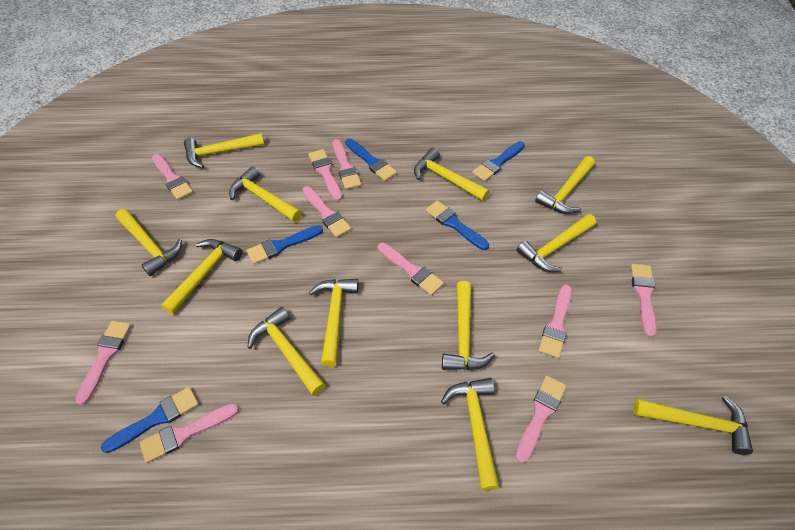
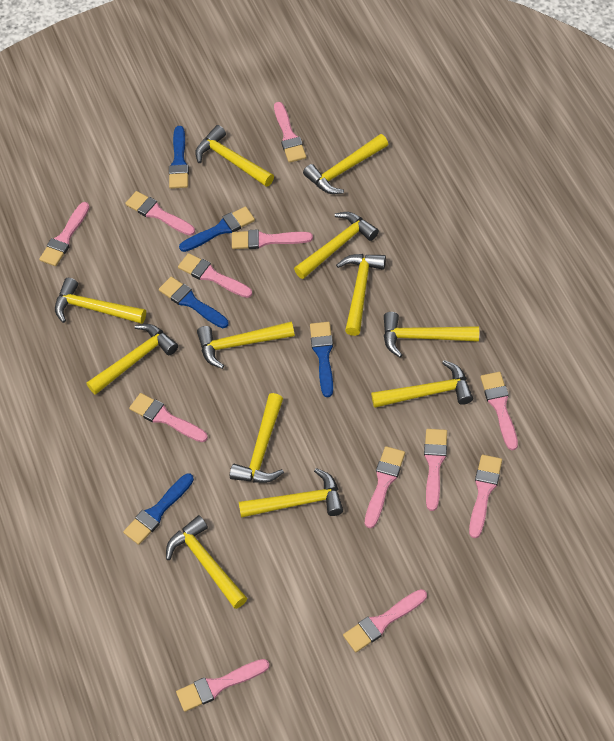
pink brush: 10 -> 12

